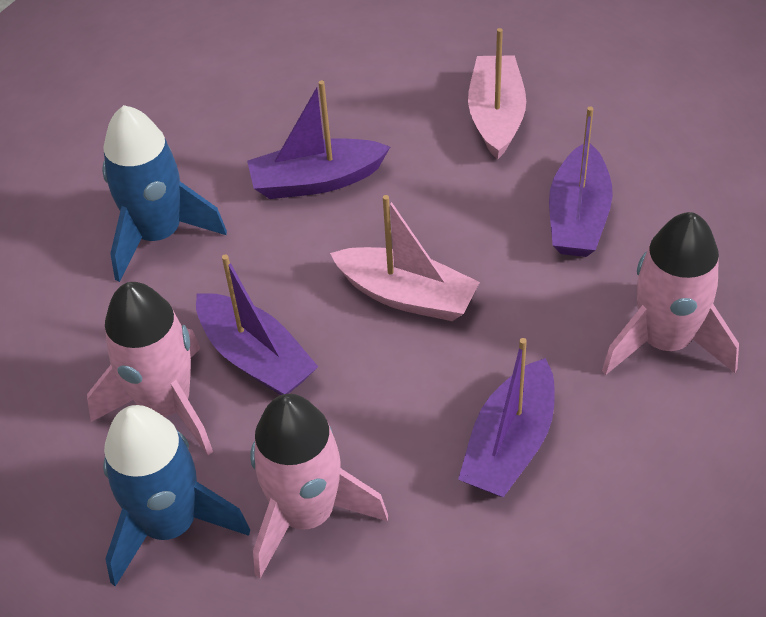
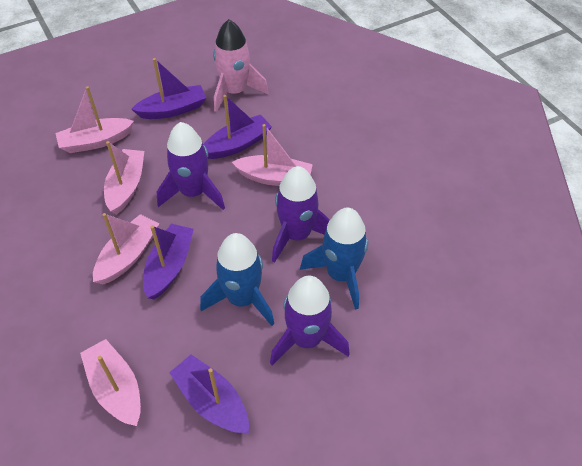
pink boat: 2 -> 5
pink rocket: 3 -> 1
purple rocket: 0 -> 3

